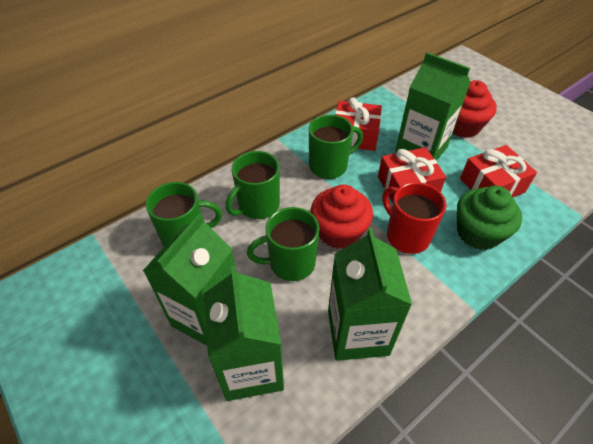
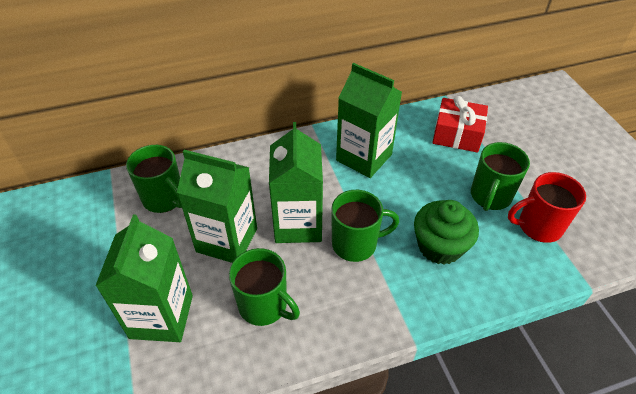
red cupcake: 2 -> 0
red gift: 3 -> 1

